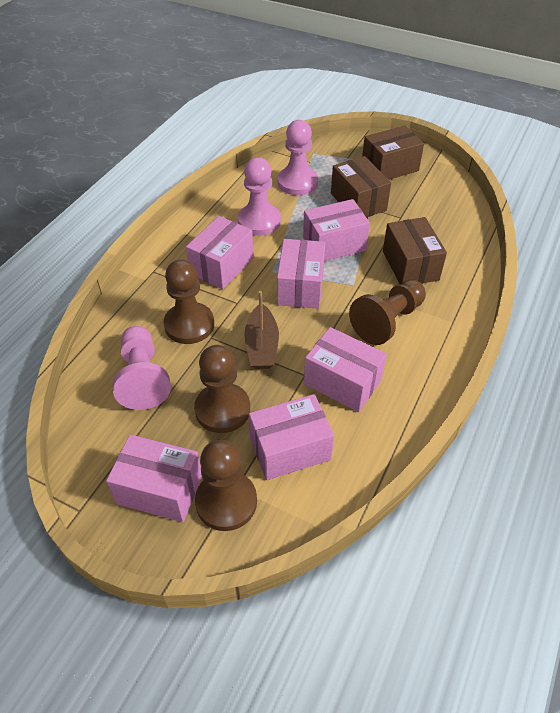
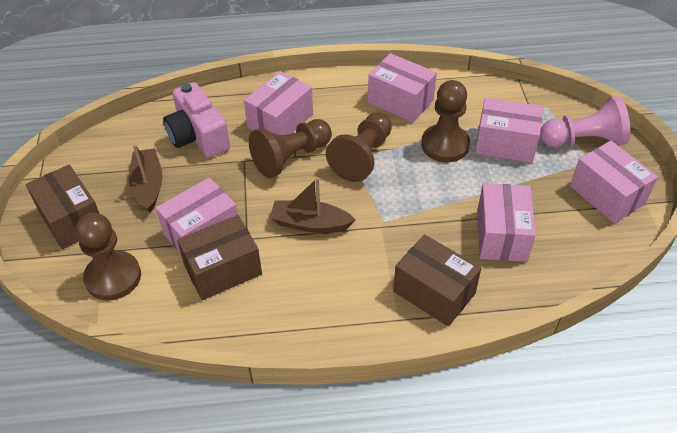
brown boat: 1 -> 2
pink camera: 0 -> 1
pink pawn: 3 -> 1

